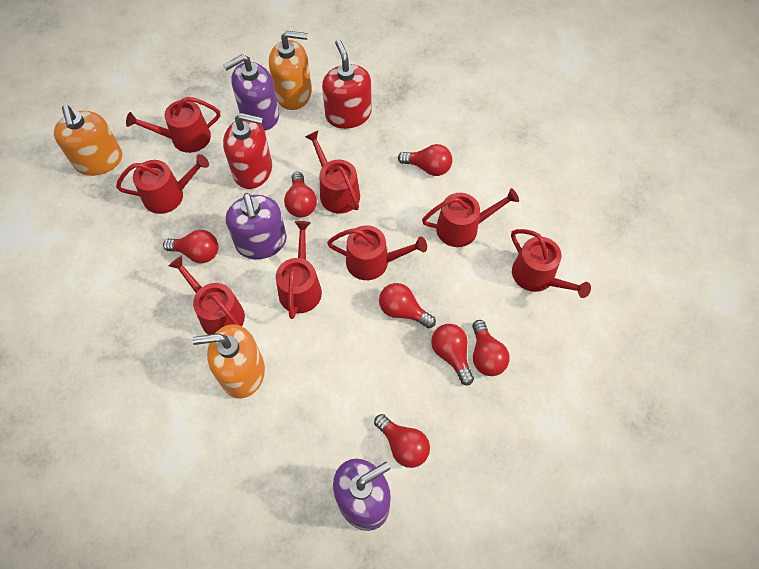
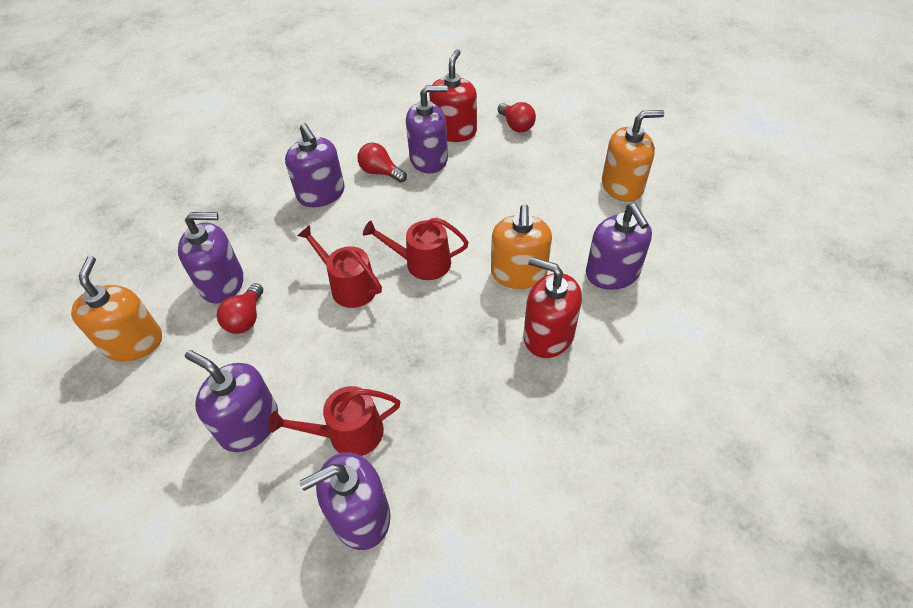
purple soap dispenser: 3 -> 6
red light bulb: 7 -> 3
red watering can: 8 -> 3

